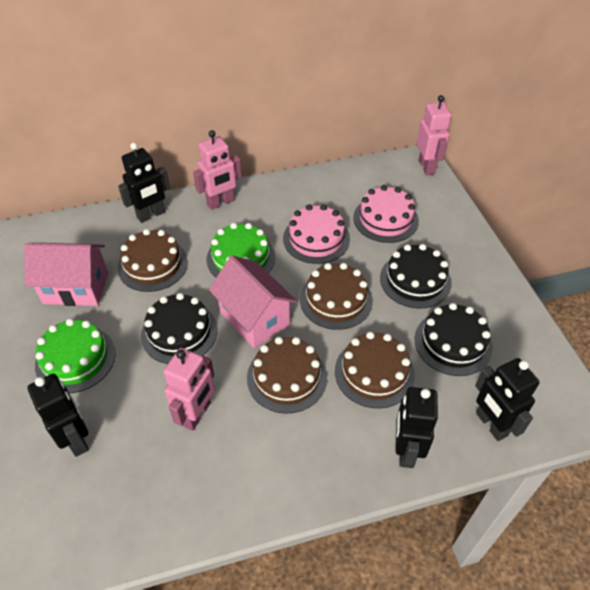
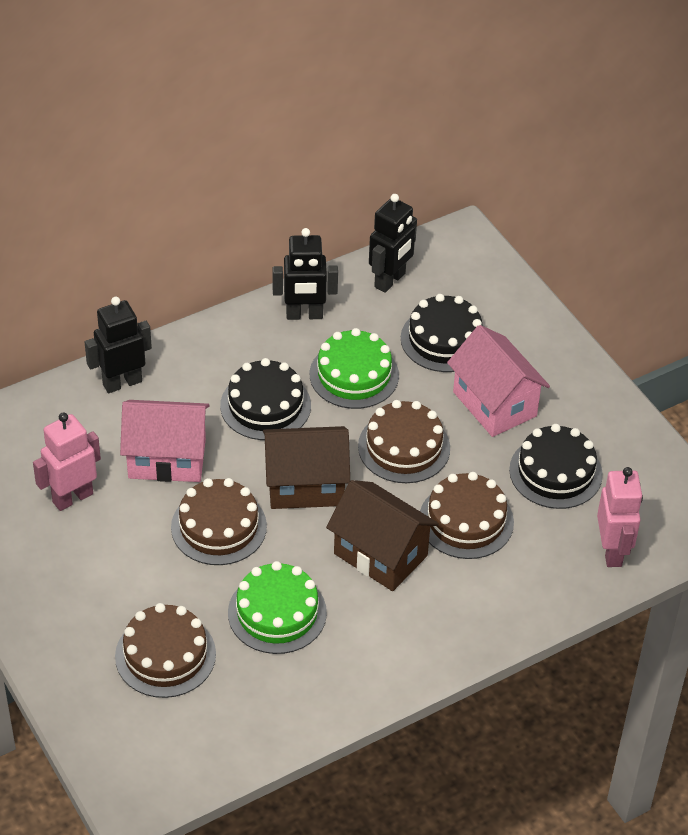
black robot: 4 -> 3
brown house: 0 -> 2
pink cake: 2 -> 0
pink robot: 3 -> 2

